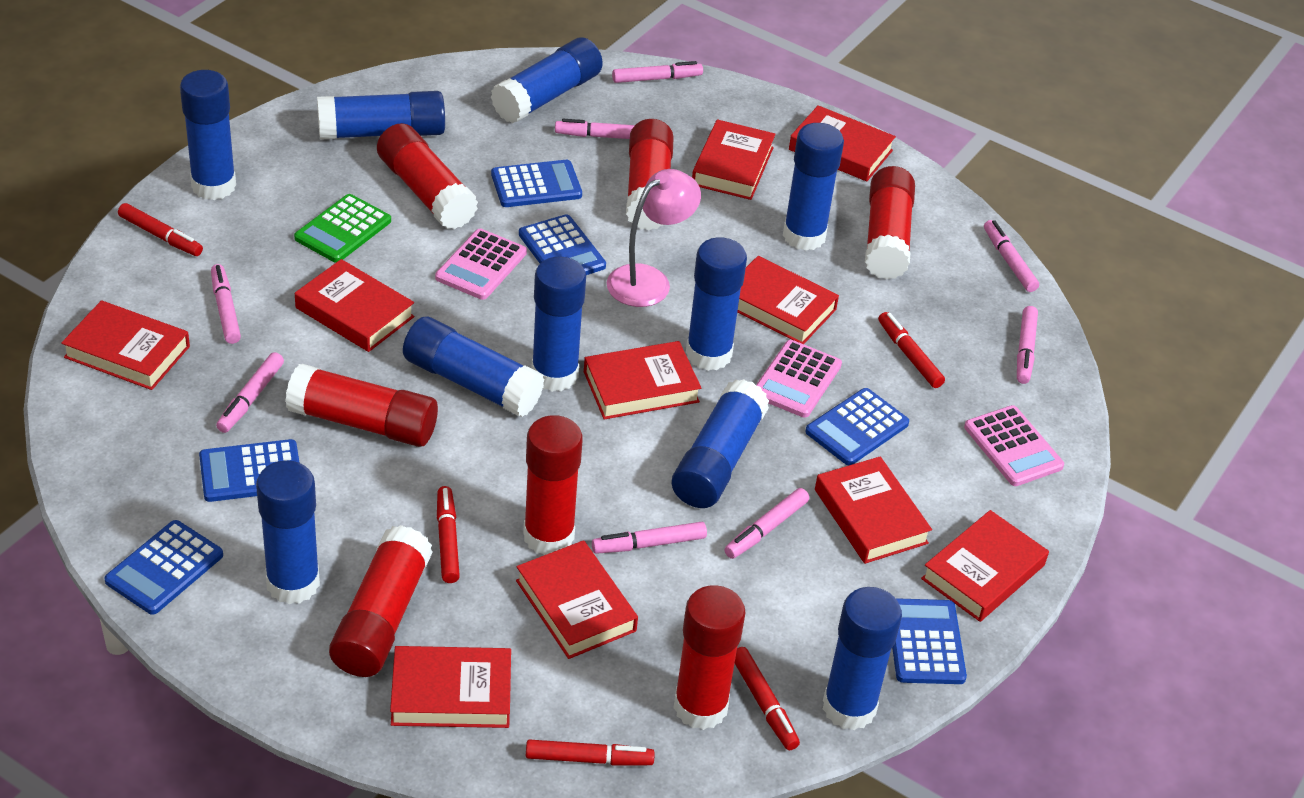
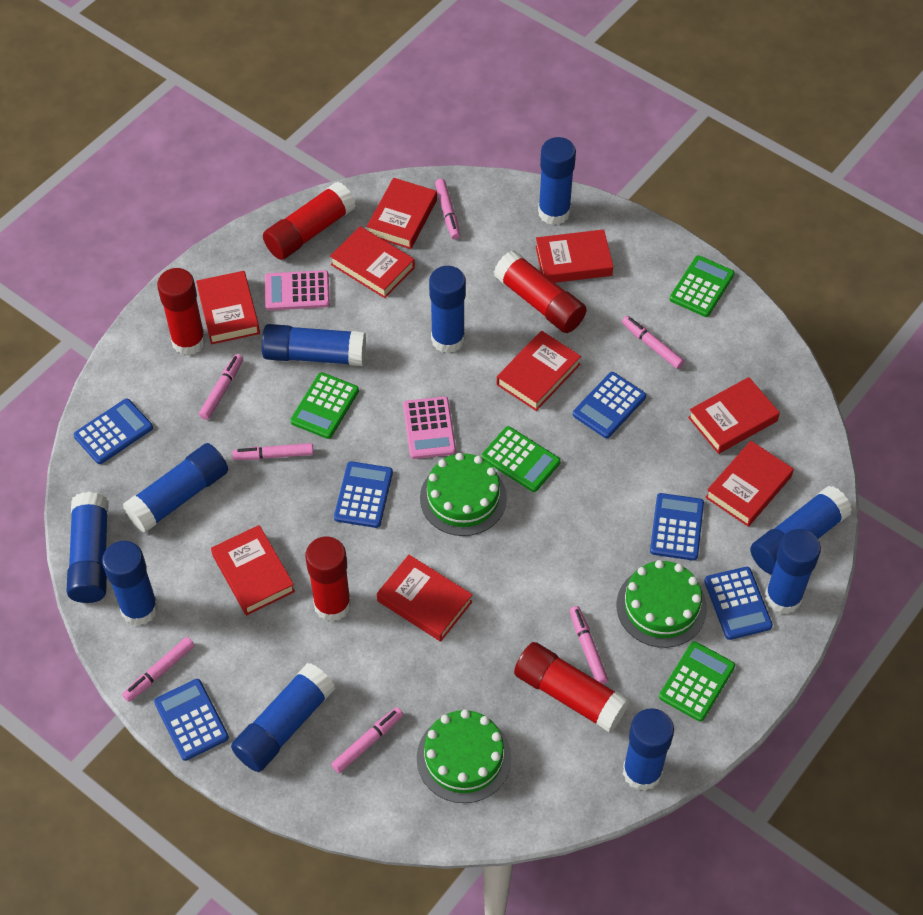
green cake: 0 -> 3
green calculator: 1 -> 4
pink calculator: 3 -> 2
pink lamp: 1 -> 0
pink marker: 8 -> 7
red book: 10 -> 9
red glue stick: 7 -> 5
red marker: 5 -> 0

